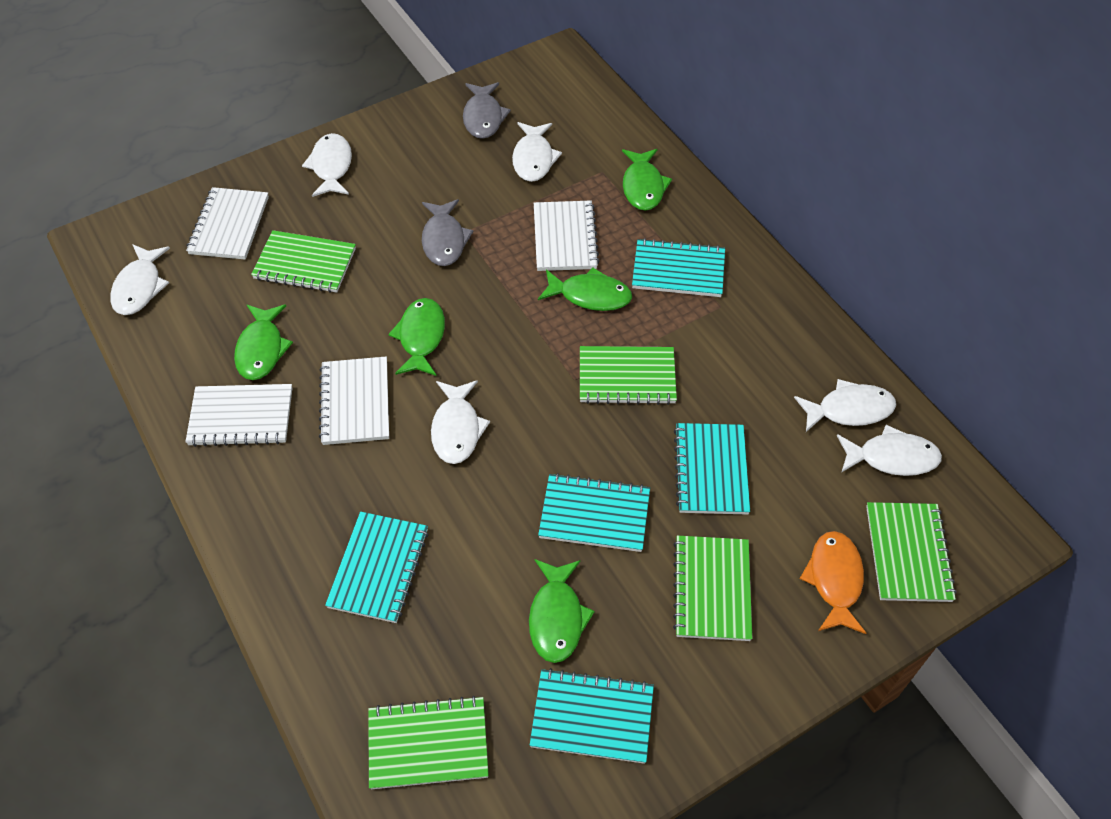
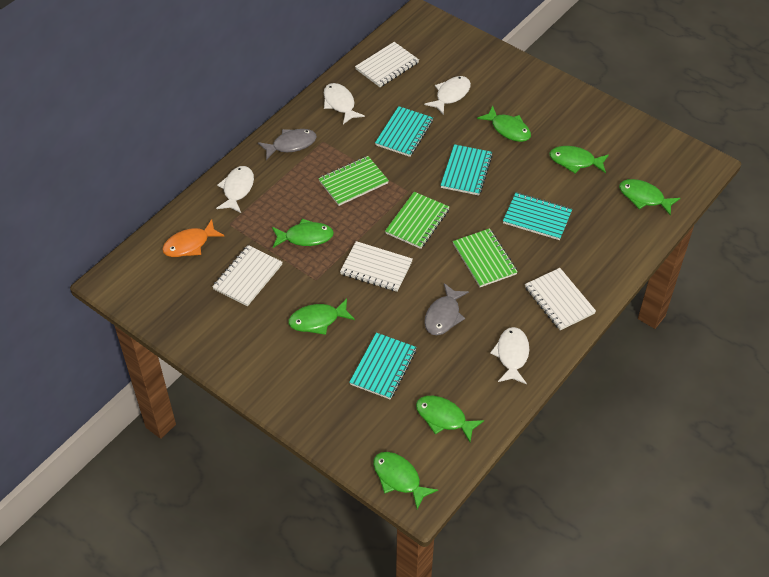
green fish: 5 -> 7
green notebook: 5 -> 3
turquoise notebook: 5 -> 4
white fish: 6 -> 4

